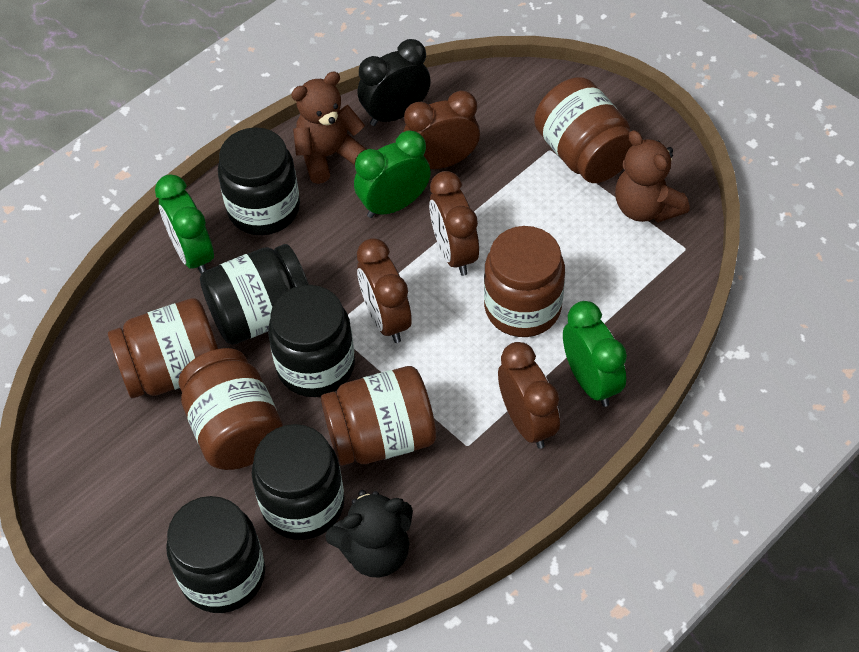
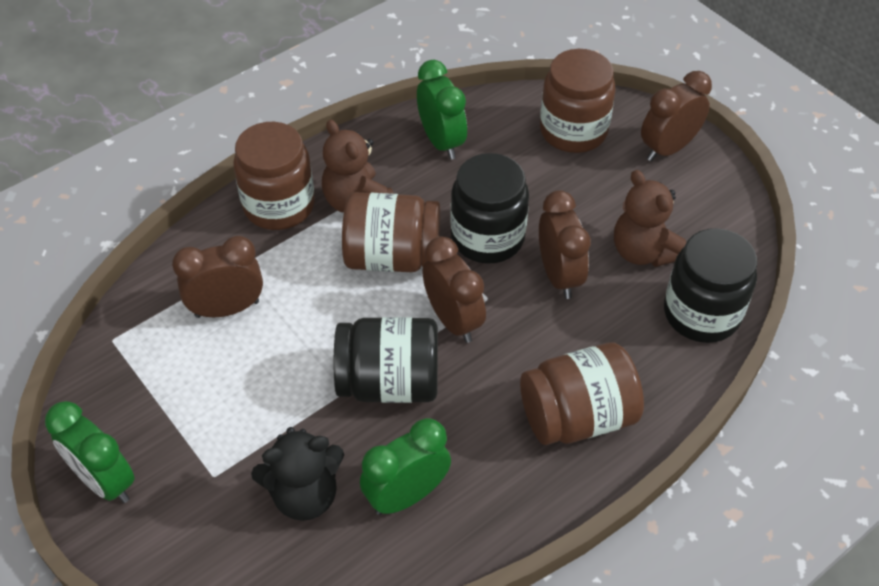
black clock: 1 -> 0
black jar: 5 -> 3
brown jar: 5 -> 4

